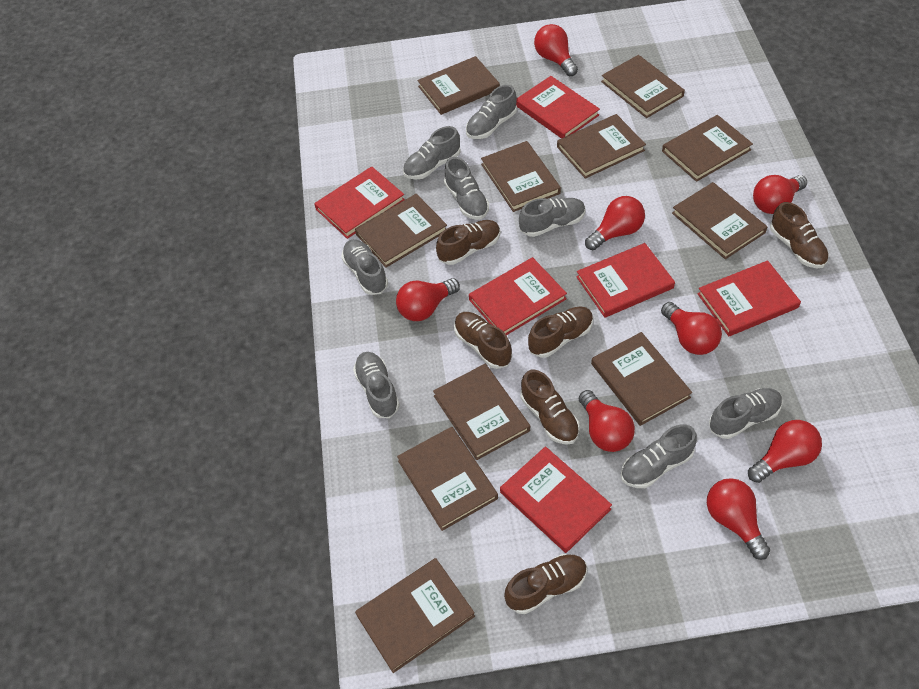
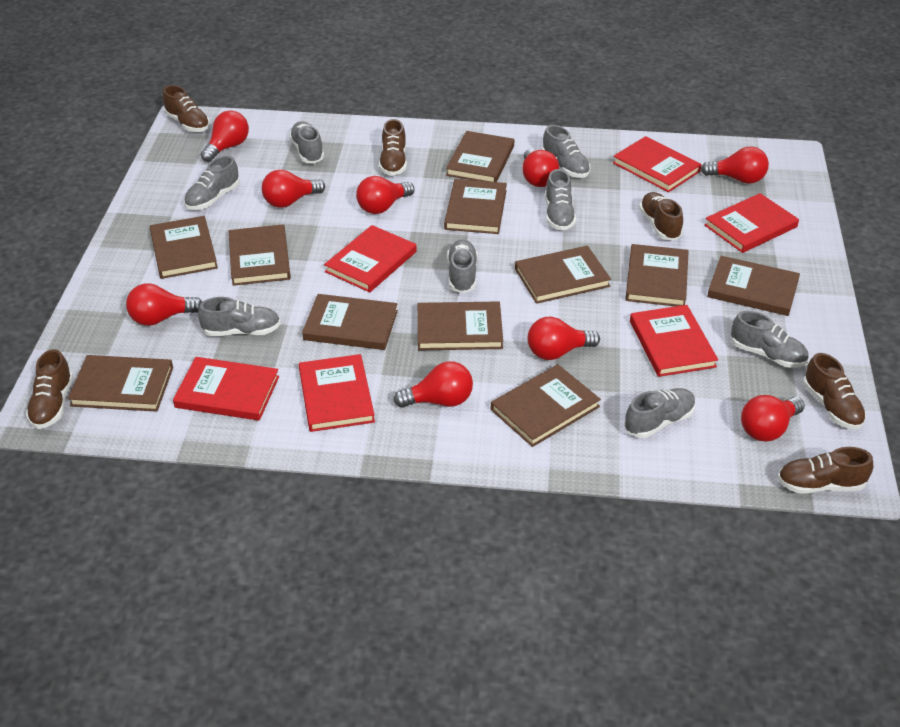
red light bulb: 8 -> 9

